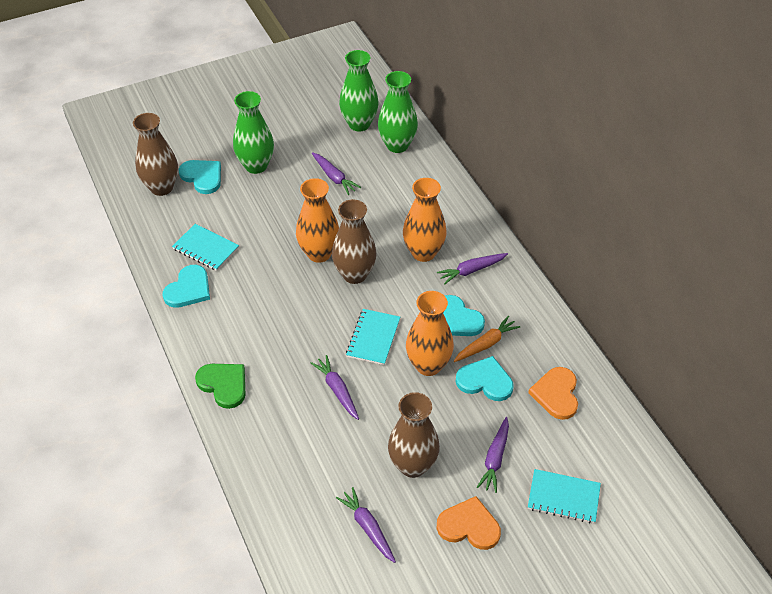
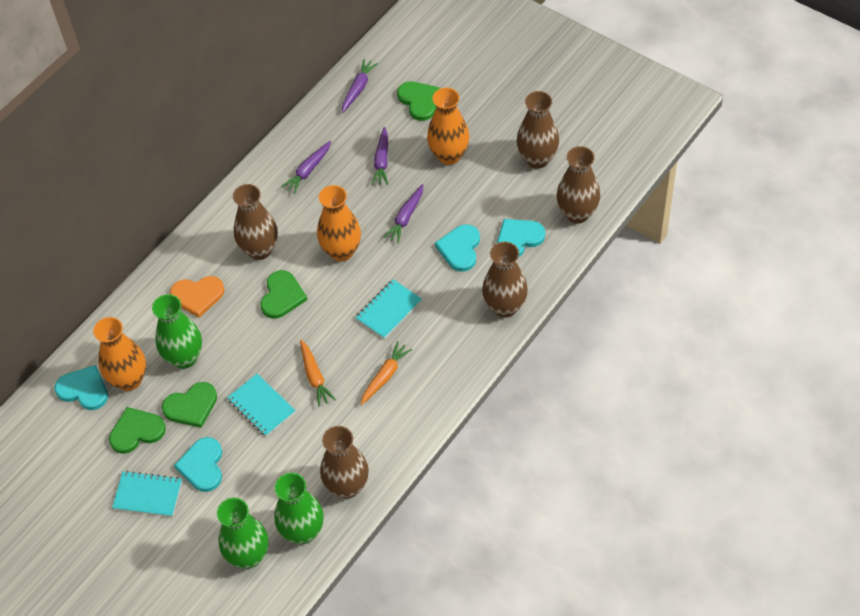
brown vase: 3 -> 5
green heart: 1 -> 4
orange carrot: 1 -> 2
orange heart: 2 -> 1
purple carrot: 5 -> 4

